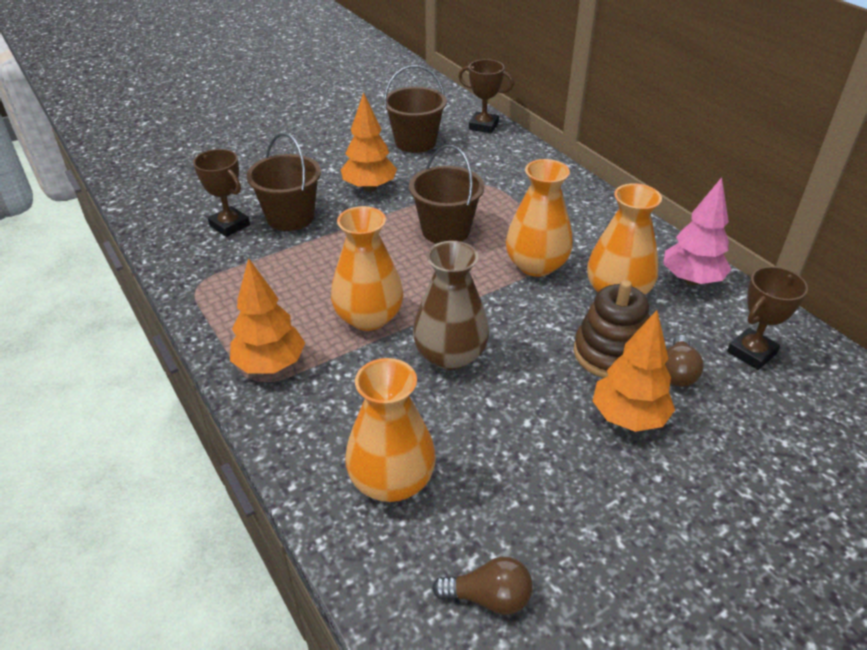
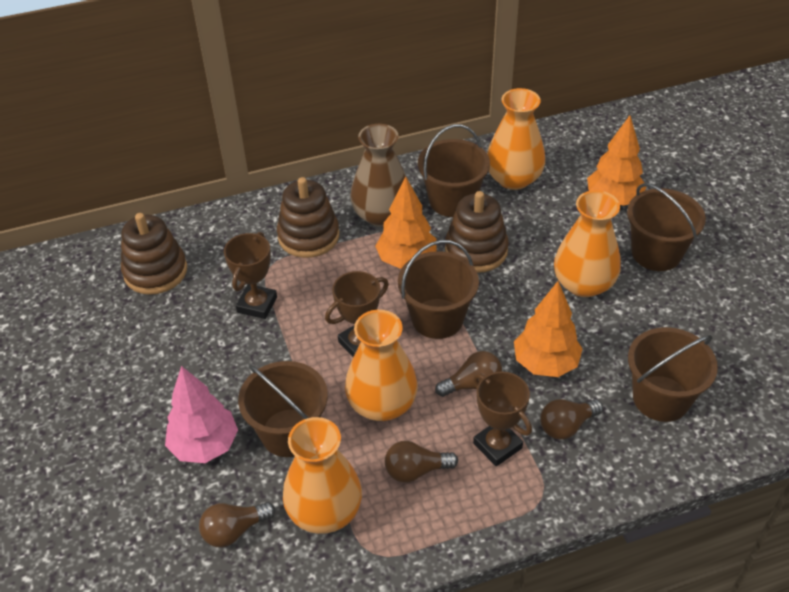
brown bucket: 3 -> 5
brown light bulb: 2 -> 4
brown stacking toy: 1 -> 3

